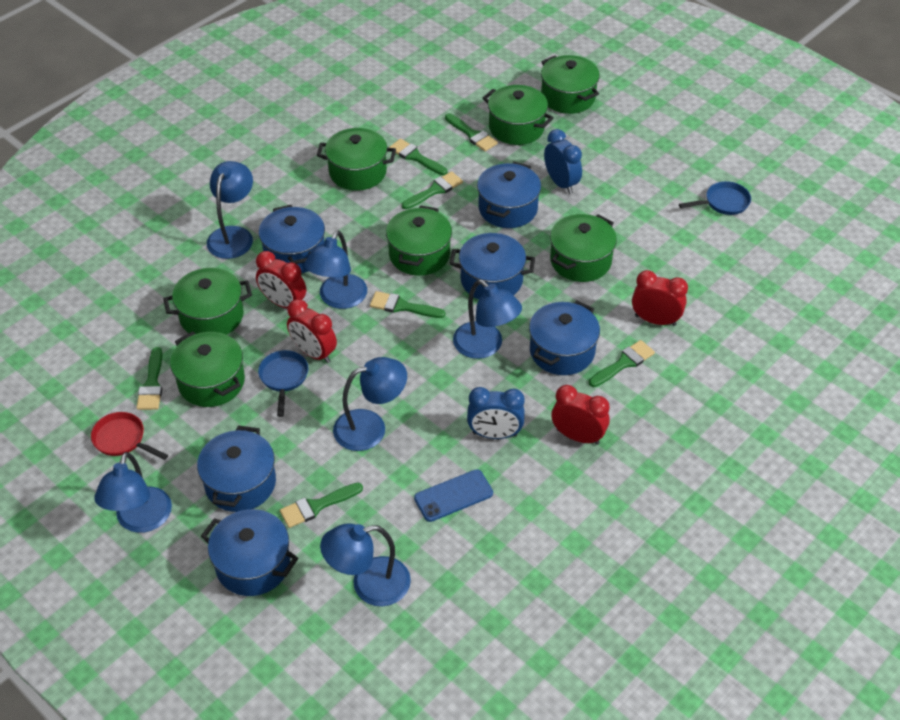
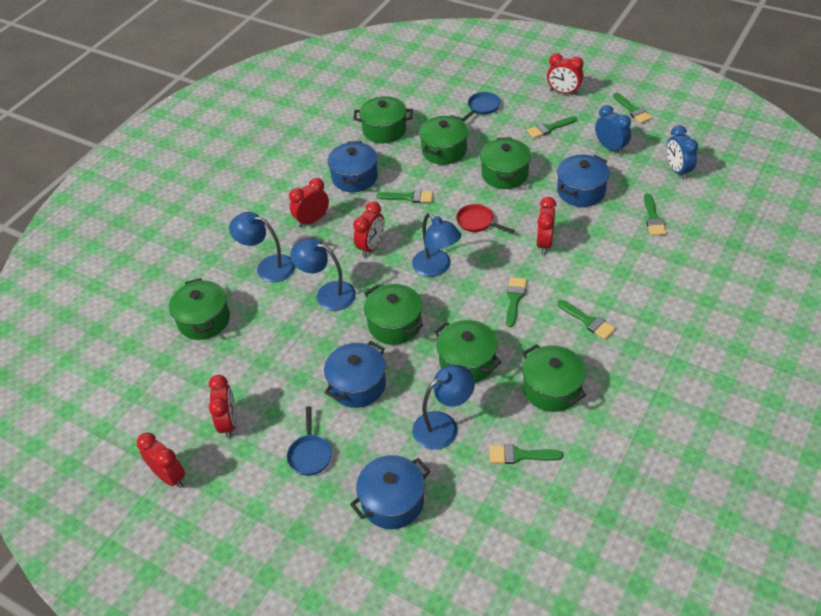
blue lamp: 6 -> 4
blue phone: 1 -> 0
blue pot: 6 -> 4
red clock: 4 -> 6

